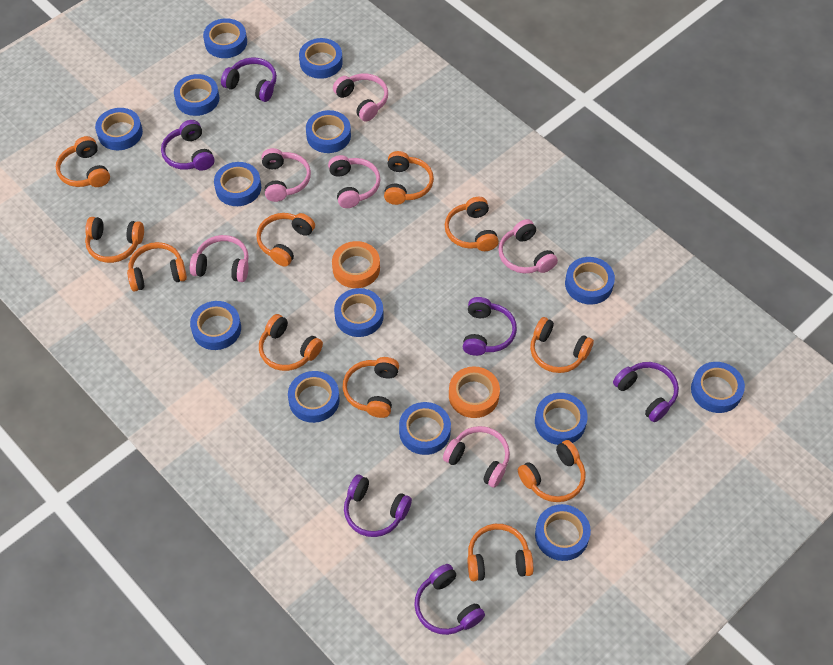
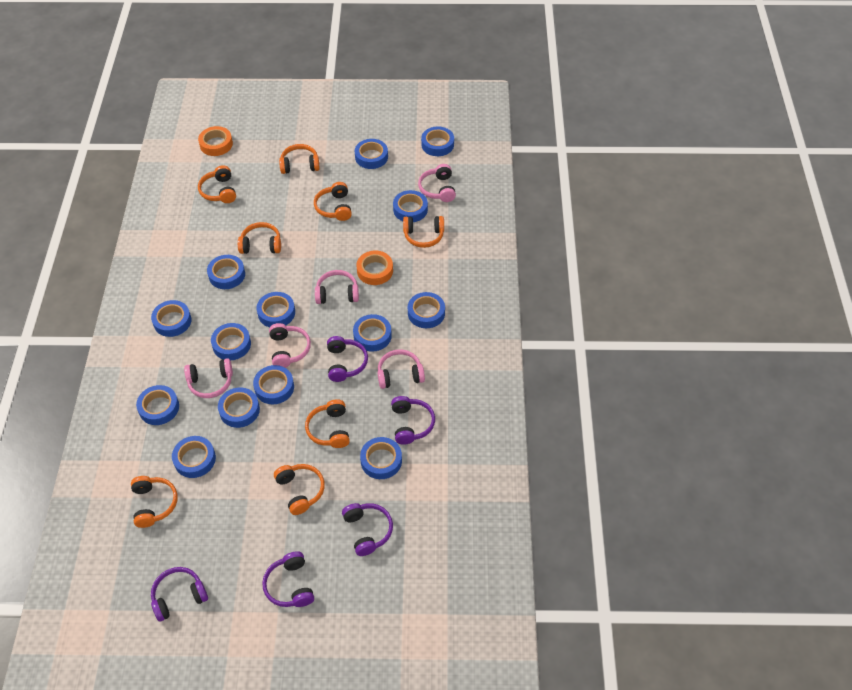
orange headphones: 11 -> 8
pink headphones: 6 -> 5
purple headphones: 6 -> 5

